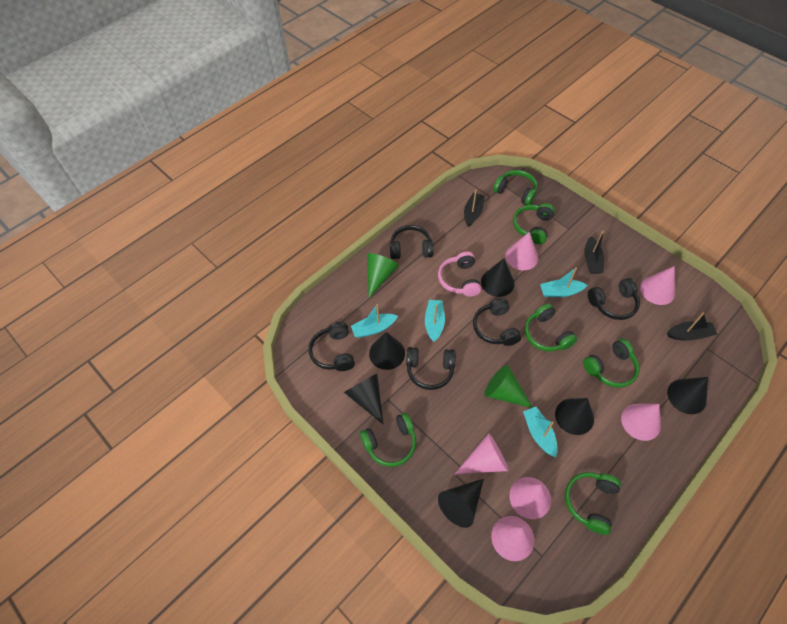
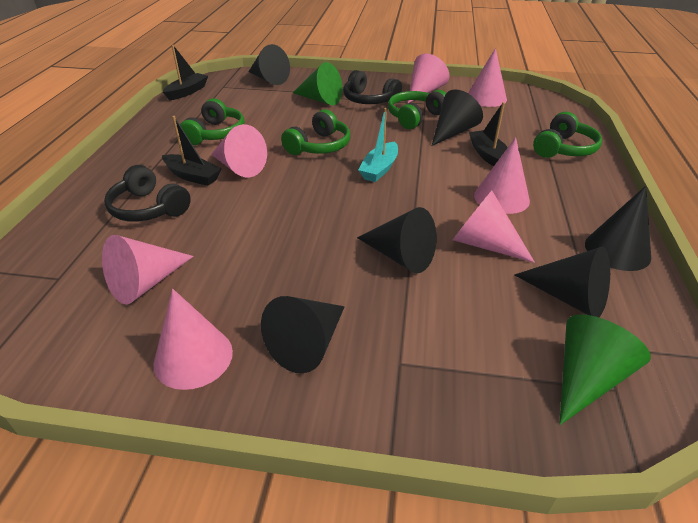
black headphones: 5 -> 2
green headphones: 6 -> 4
pink cone: 6 -> 7
pink headphones: 1 -> 0
turquoise boat: 4 -> 1

